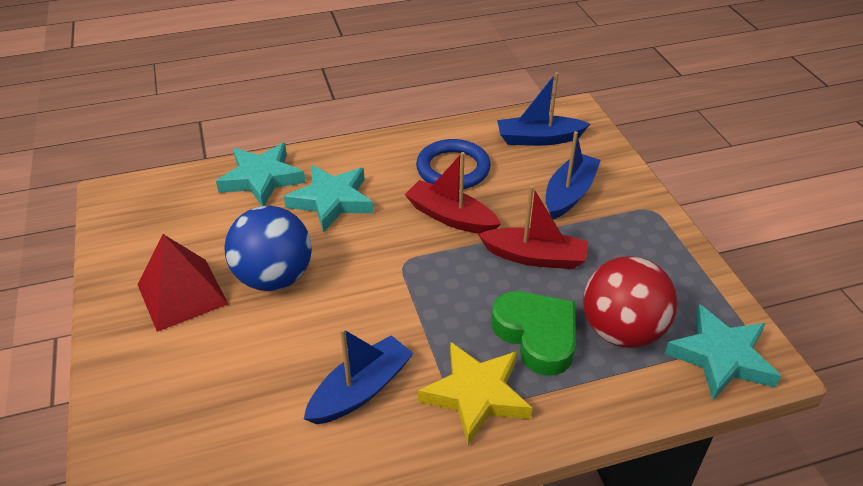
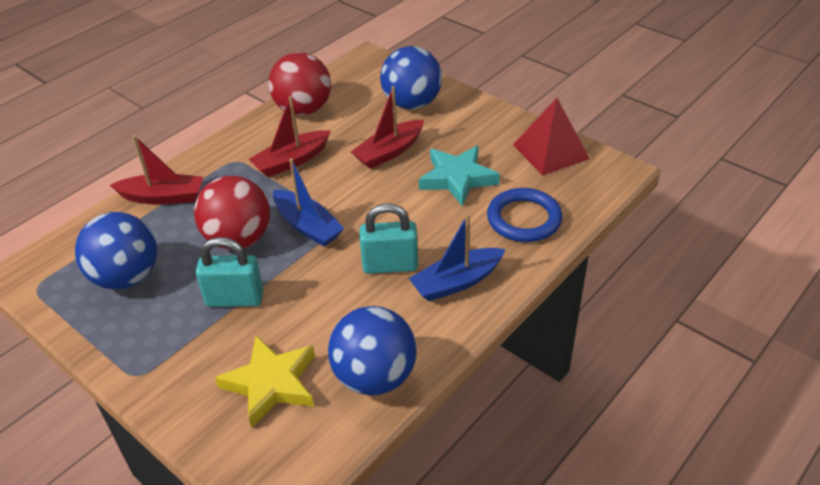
blue ball: 1 -> 3
blue boat: 3 -> 2
green heart: 1 -> 0
red ball: 1 -> 2
red boat: 2 -> 3
turquoise padlock: 0 -> 2
turquoise star: 3 -> 1

